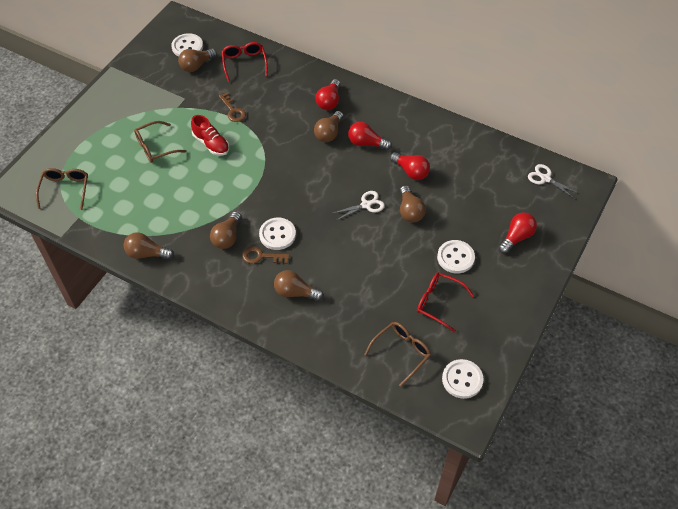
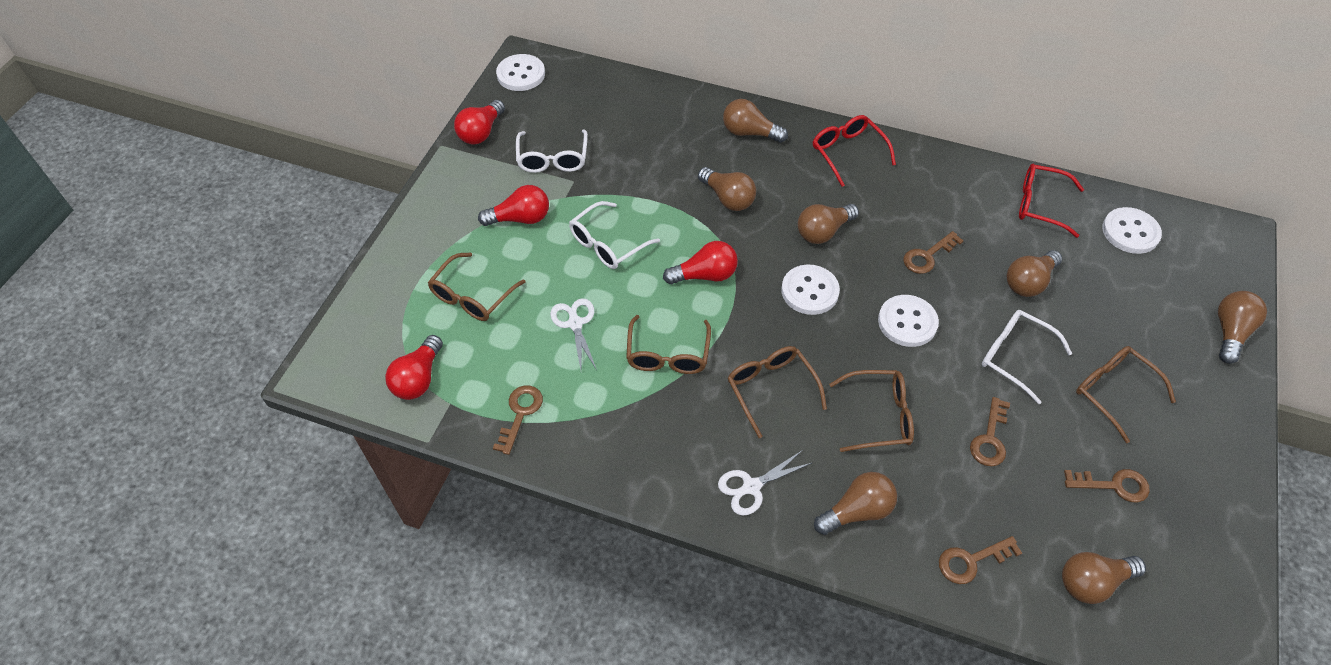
brown glasses: 3 -> 5
brown key: 2 -> 5
brown light bulb: 6 -> 7
red shoe: 1 -> 0
white glasses: 0 -> 3

